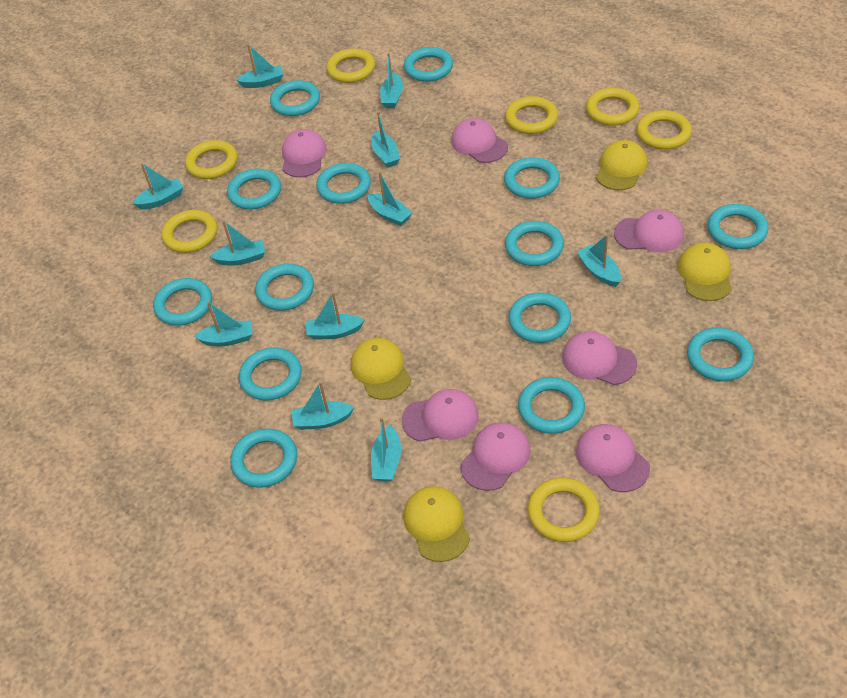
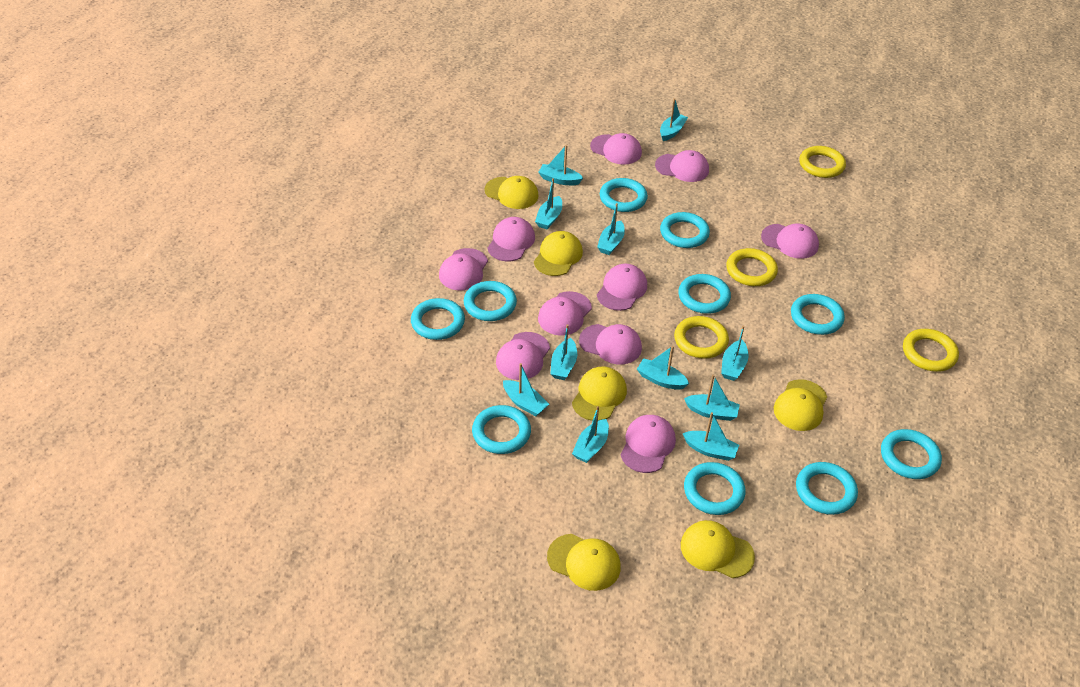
pink cap: 7 -> 10
turquoise ring: 14 -> 10
yellow cap: 4 -> 6
yellow ring: 7 -> 4

